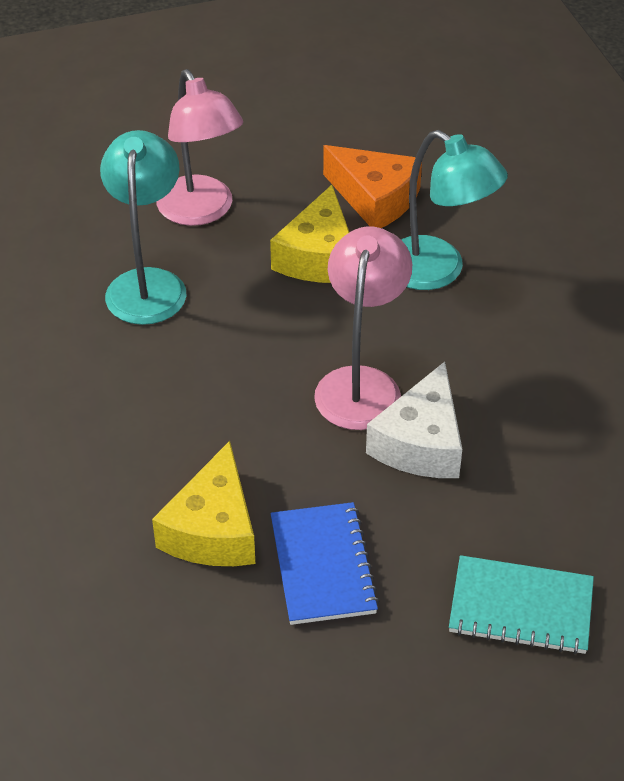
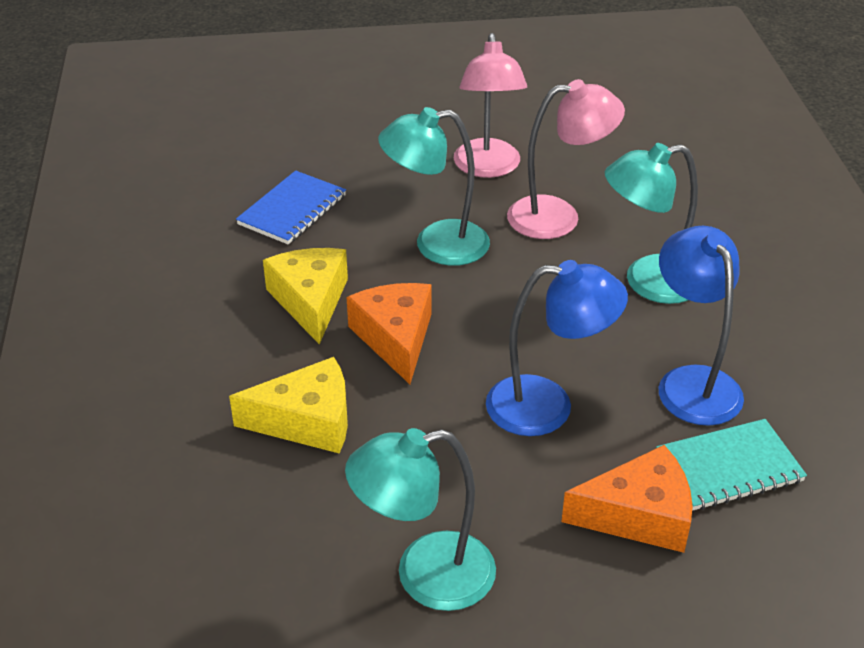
blue lamp: 0 -> 2
orange cheese: 1 -> 2
turquoise lamp: 2 -> 3
white cheese: 1 -> 0

